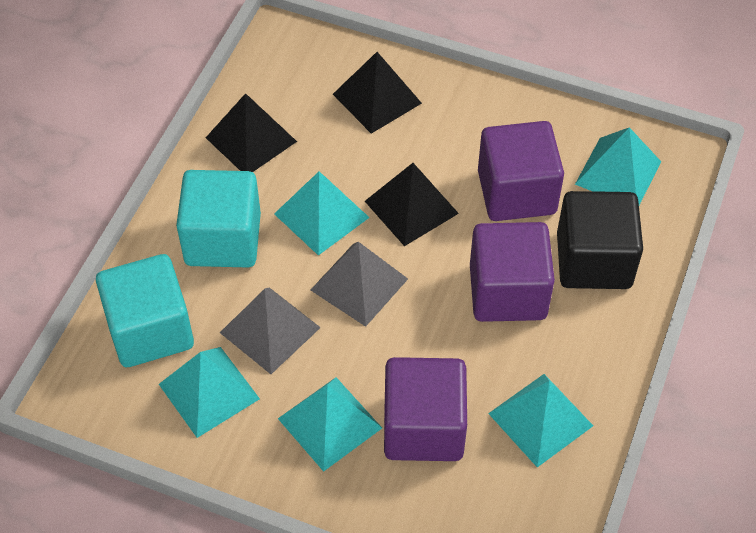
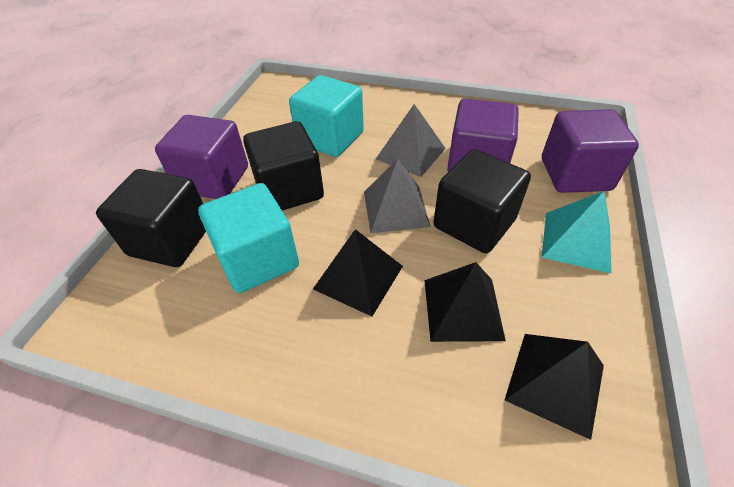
black cube: 1 -> 3
turquoise pyramid: 5 -> 1

